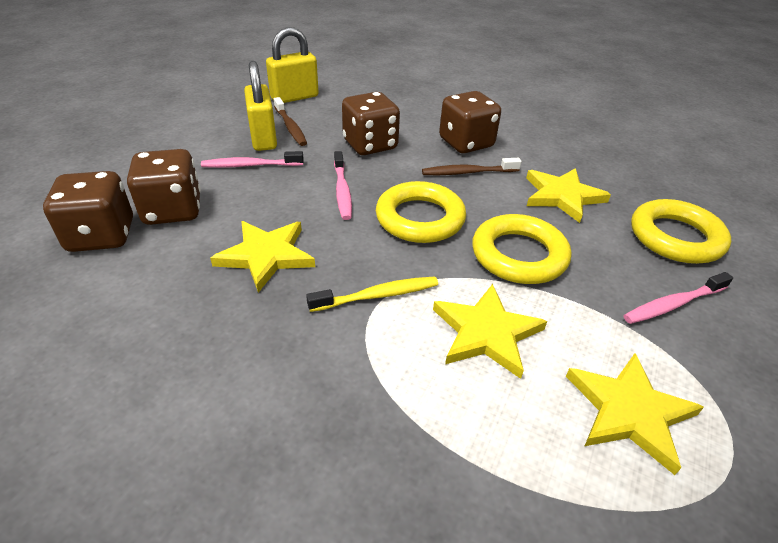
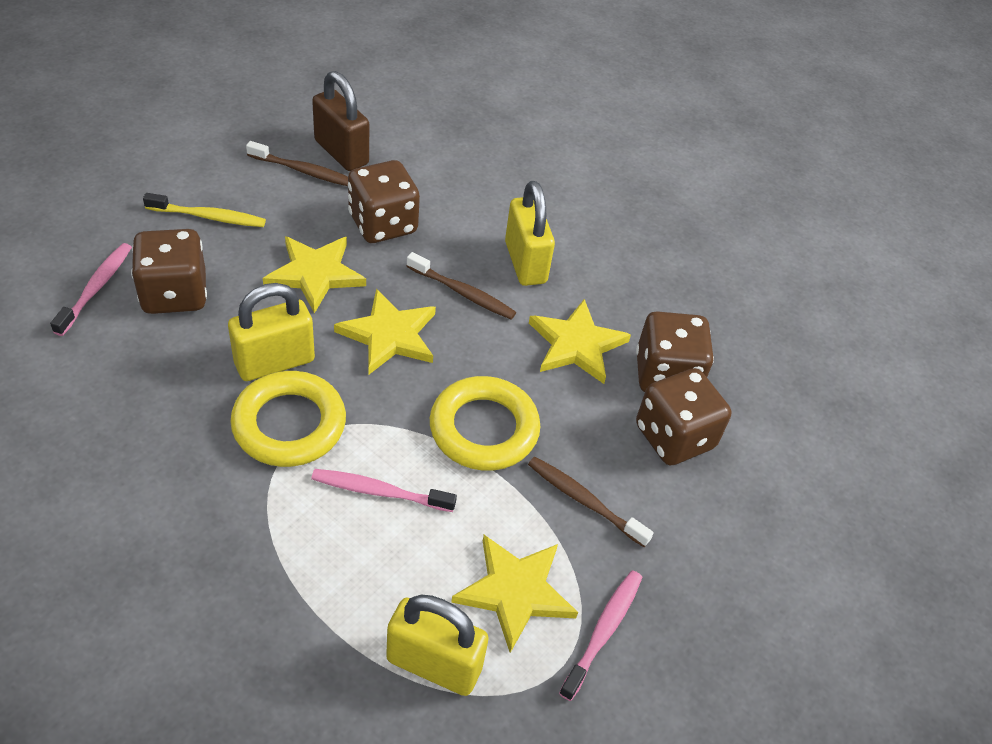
brown padlock: 0 -> 1
brown toothbrush: 2 -> 3
yellow padlock: 2 -> 3
yellow ring: 3 -> 2

